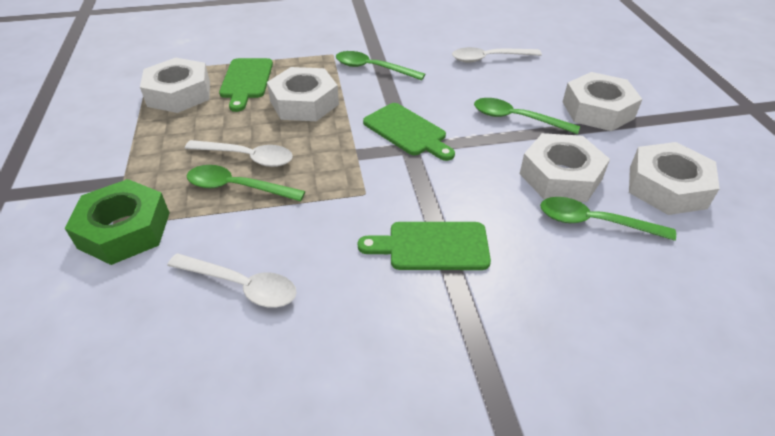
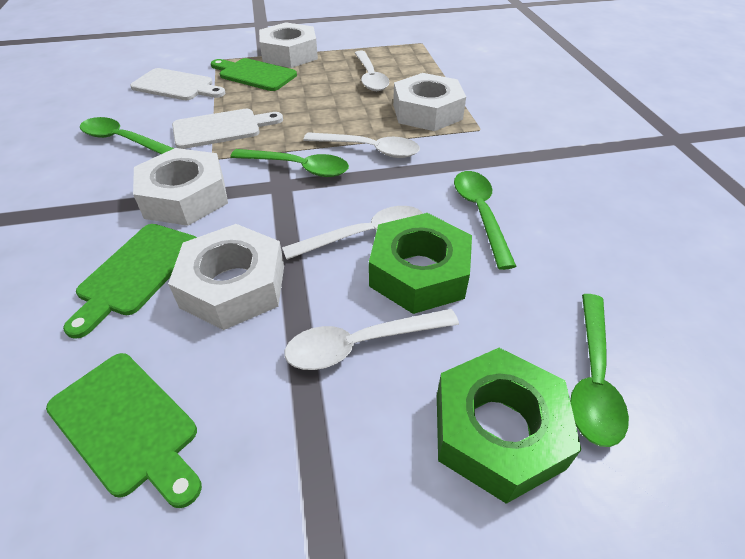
green nut: 1 -> 2
white cutting board: 0 -> 2
white nut: 5 -> 4
white spoon: 3 -> 4

